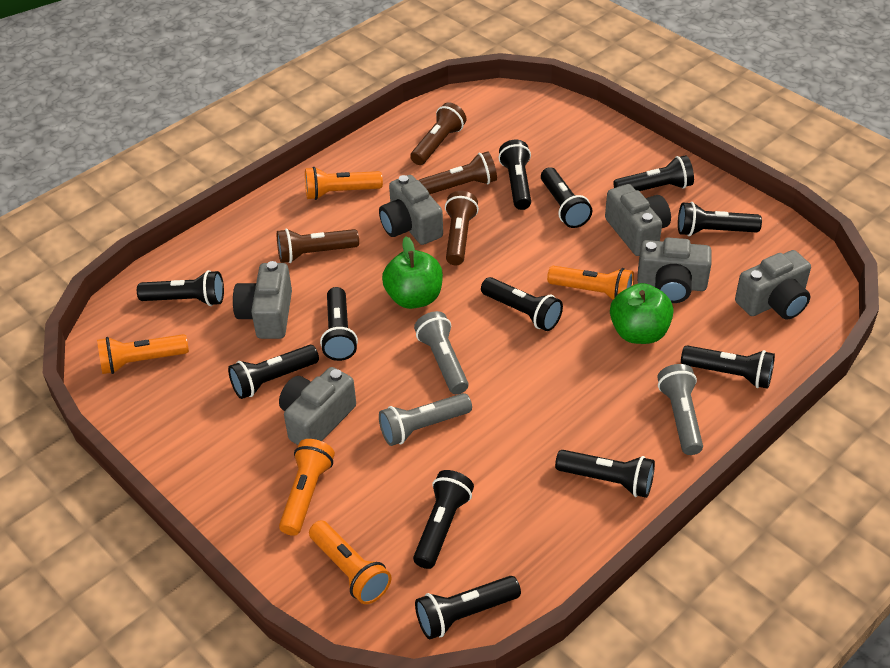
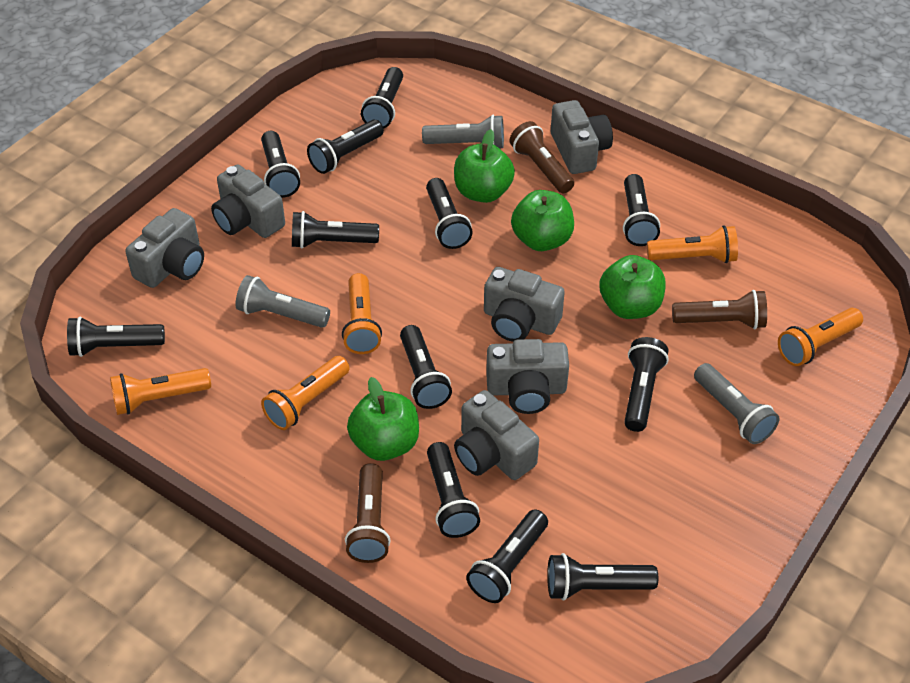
brown flashlight: 4 -> 3
green apple: 2 -> 4

